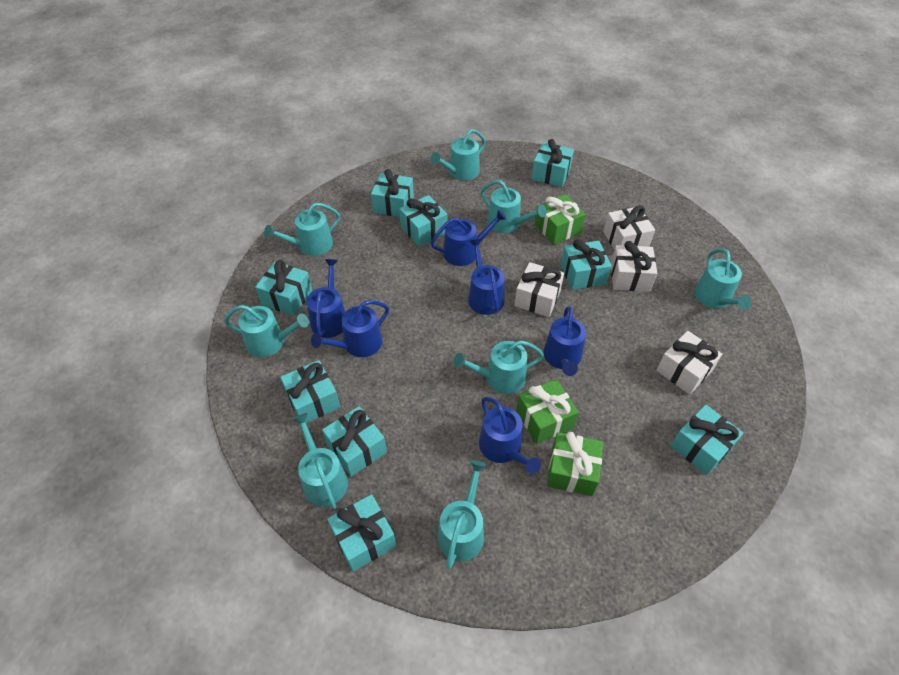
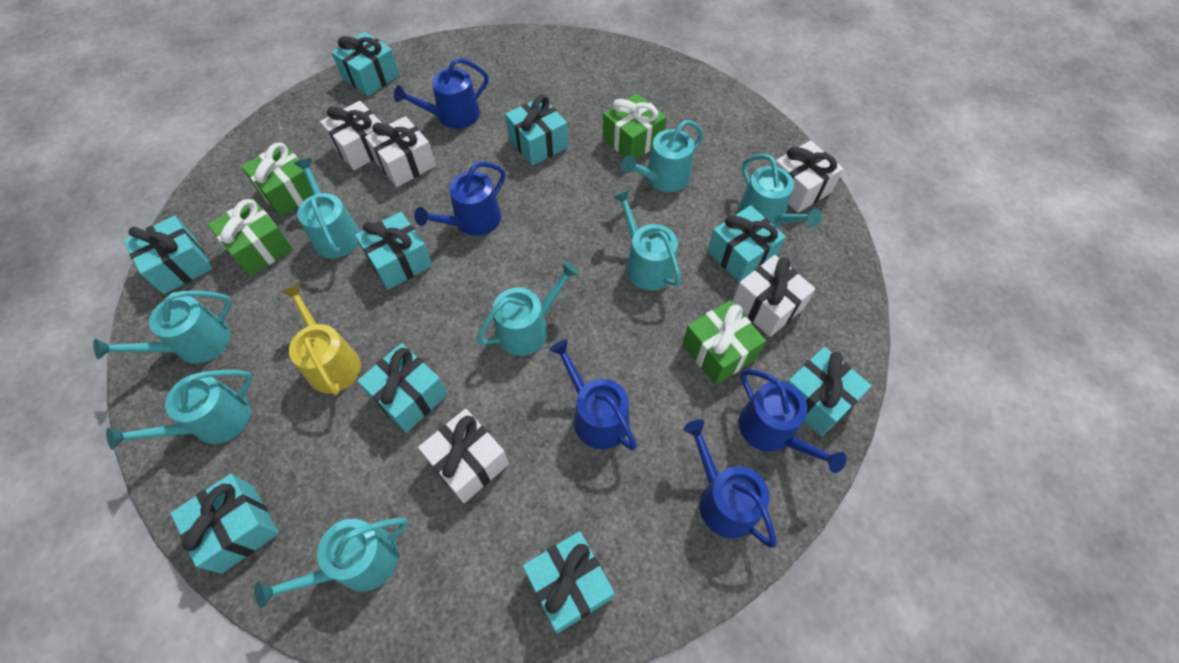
blue watering can: 6 -> 5
green gift: 3 -> 4
white gift: 4 -> 5
yellow watering can: 0 -> 1

